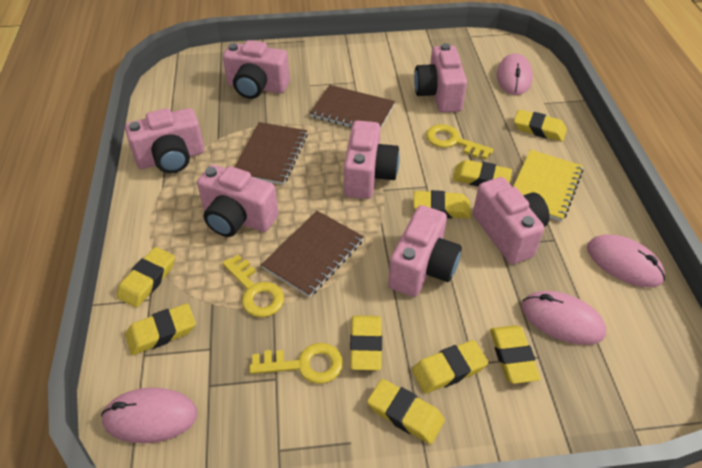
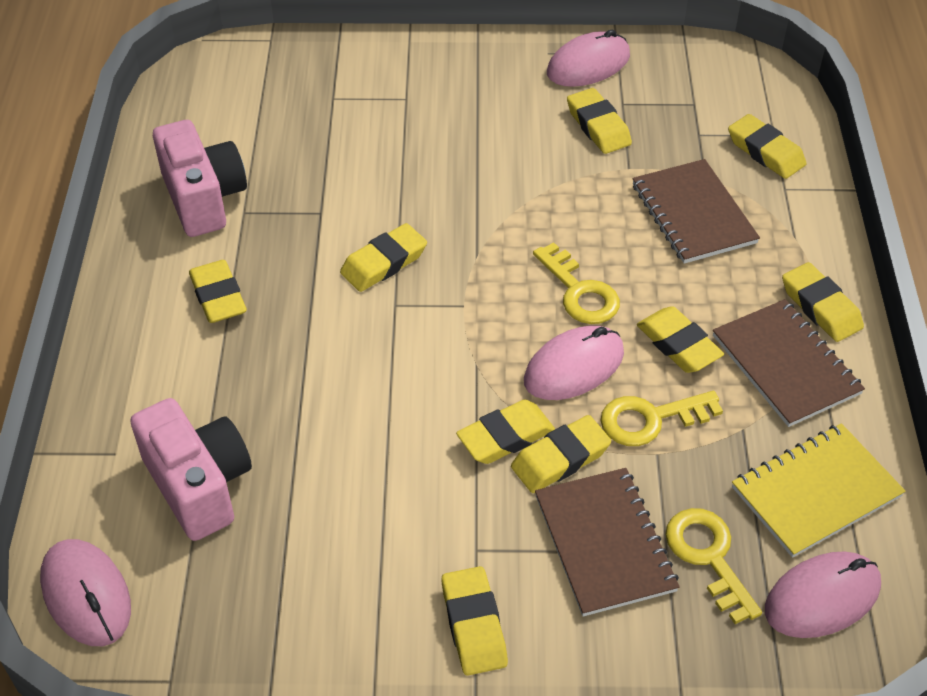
pink camera: 7 -> 2

